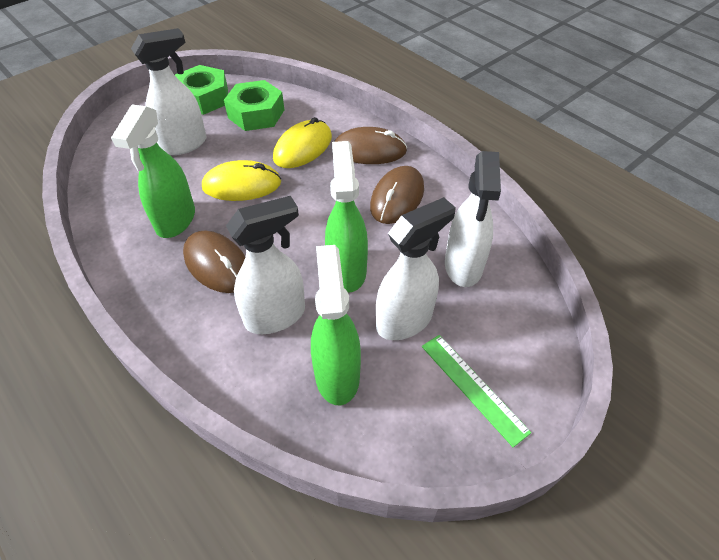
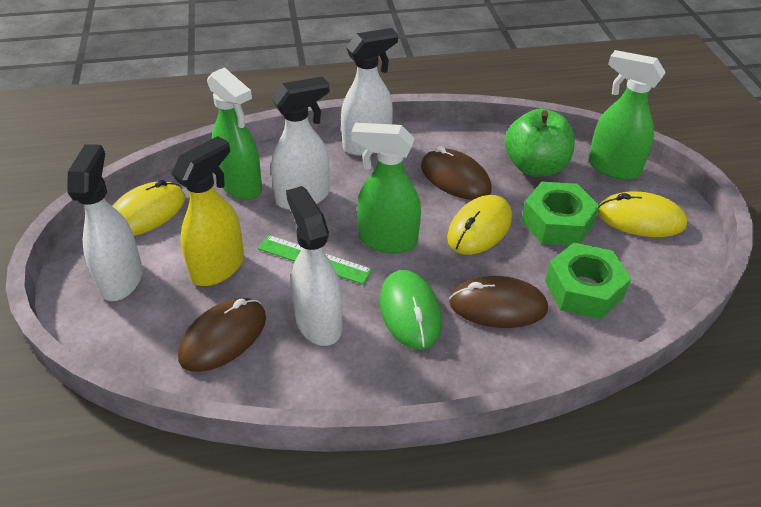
green apple: 0 -> 1
green mouse: 0 -> 1
yellow mouse: 2 -> 3
yellow spray bottle: 0 -> 1

